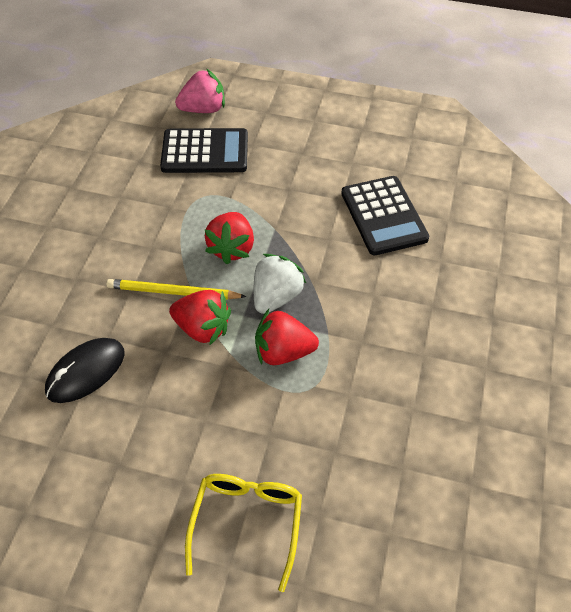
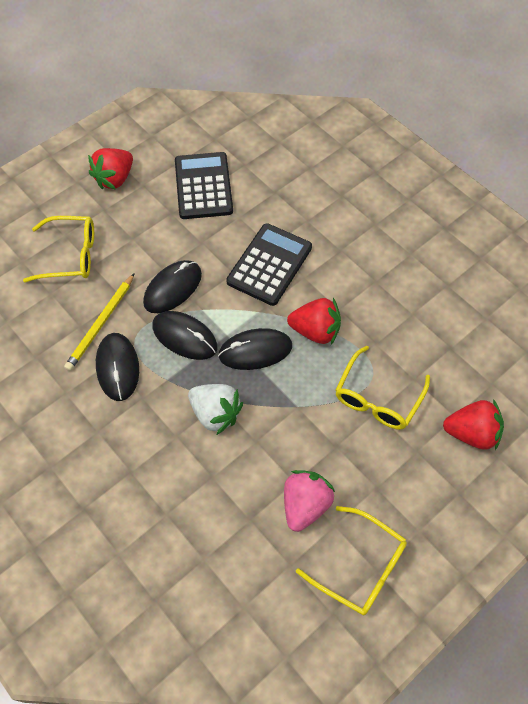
black mouse: 1 -> 4
yellow glasses: 1 -> 3

